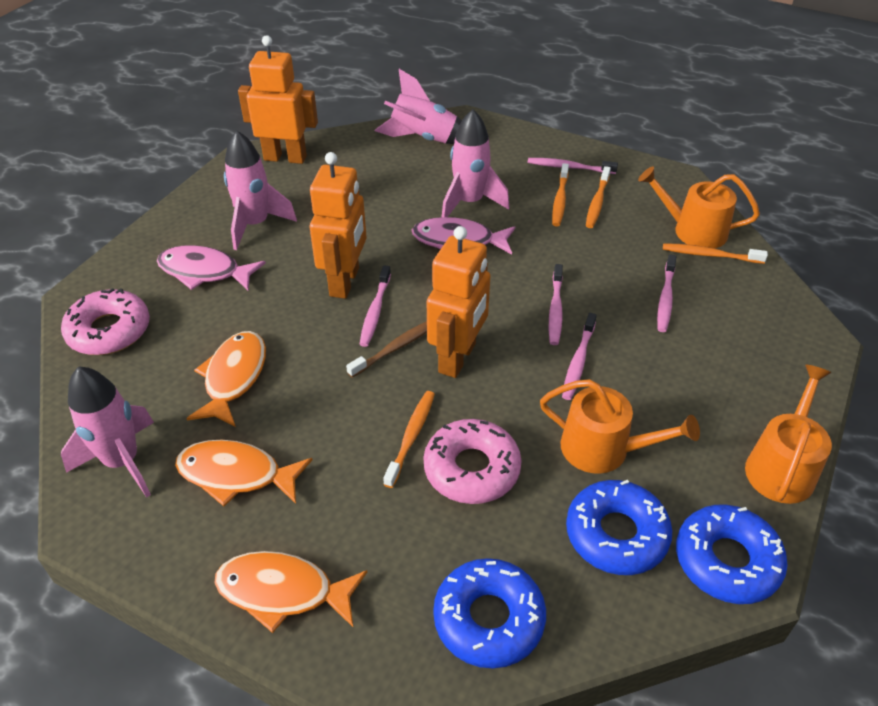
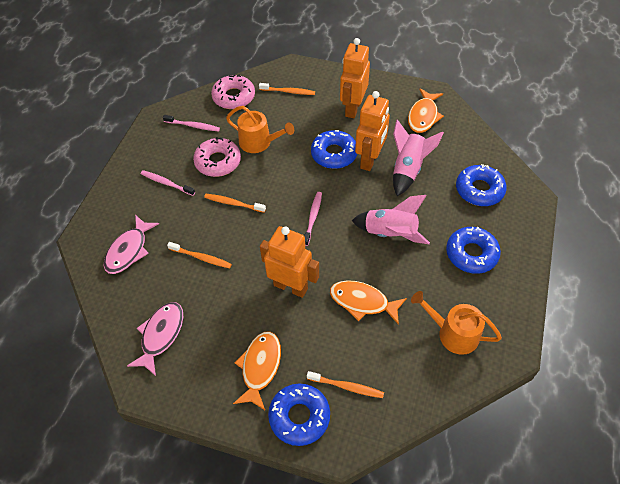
blue donut: 3 -> 4
brown toothbrush: 1 -> 0
orange watering can: 3 -> 2
pink rocket: 4 -> 2
pink toothbrush: 5 -> 3

